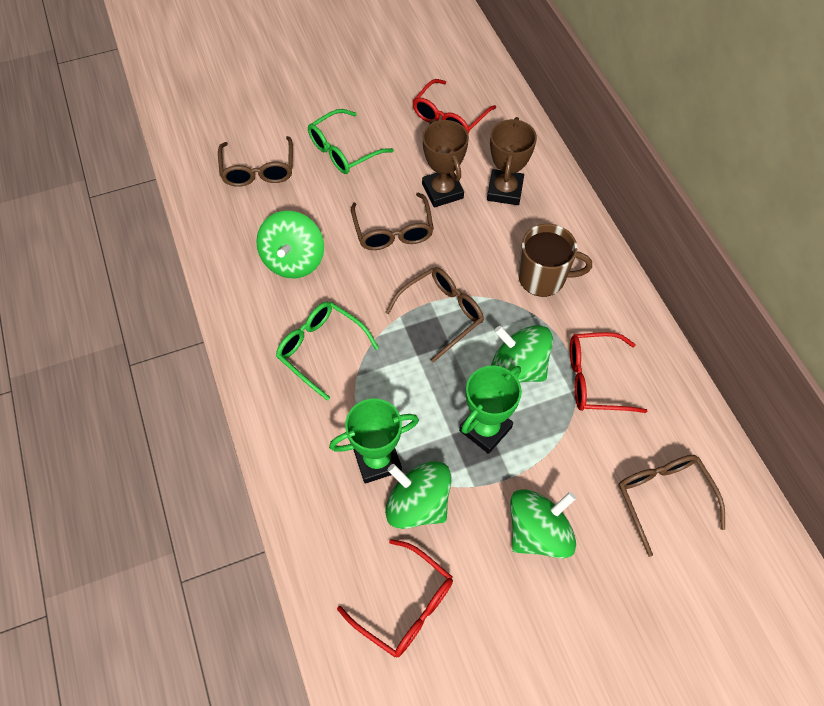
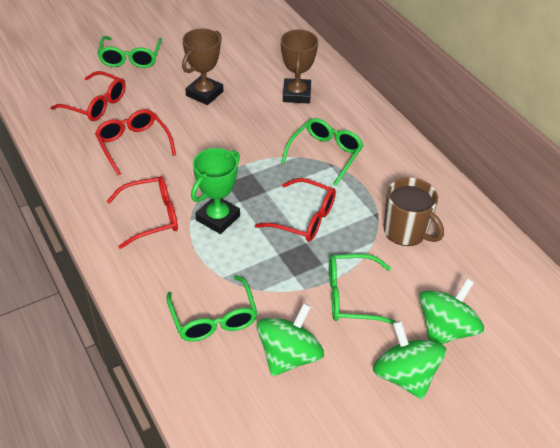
brown glasses: 4 -> 0
green glasses: 2 -> 4
green spinning top: 4 -> 3
green trophy: 2 -> 1
red glasses: 3 -> 4

